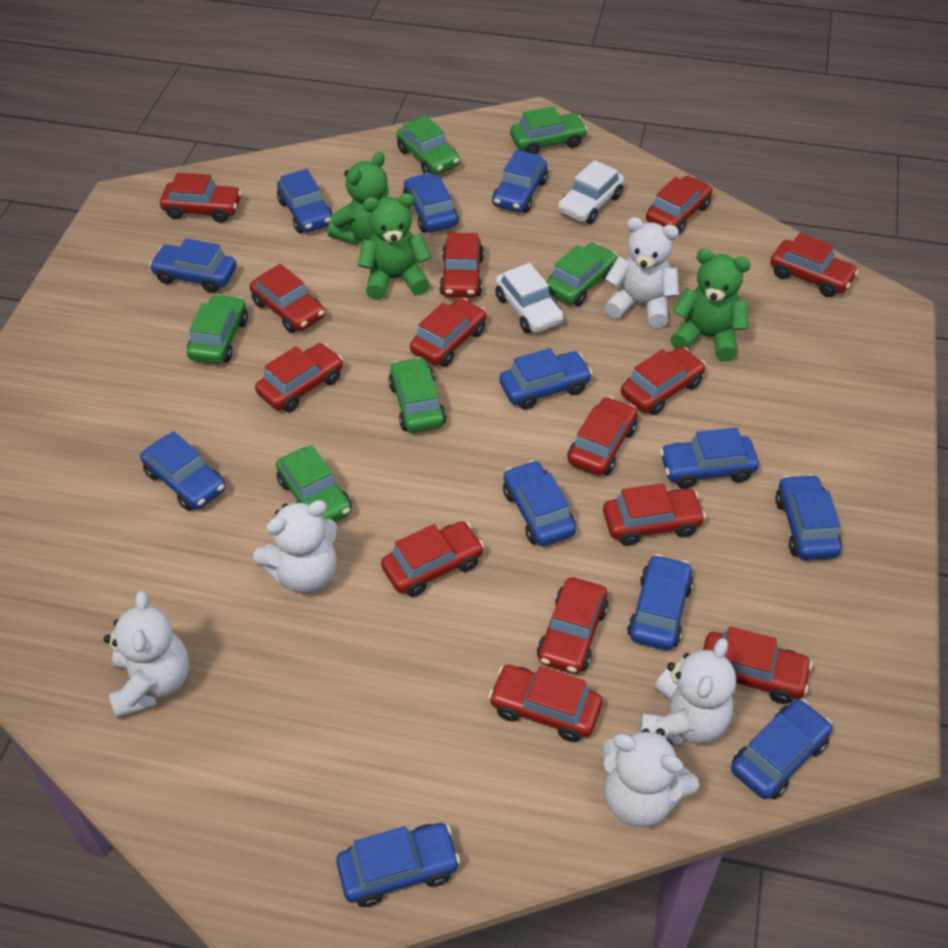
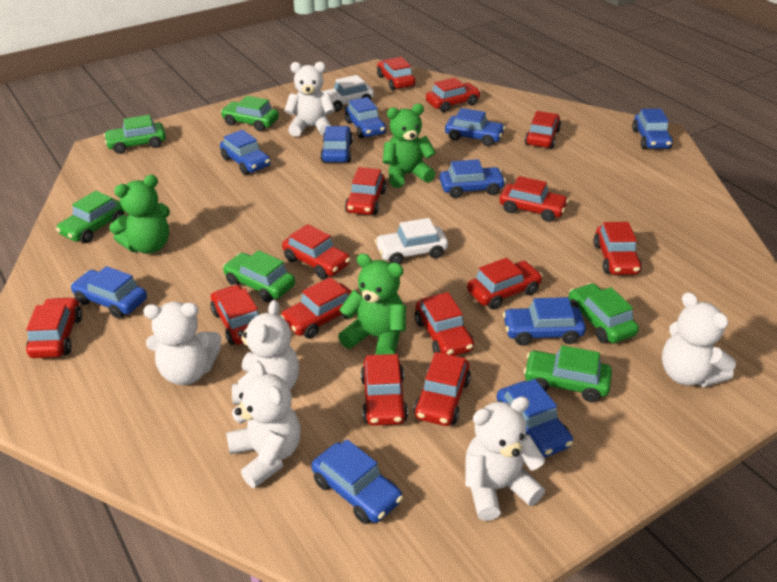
blue car: 12 -> 10
white teddy bear: 5 -> 6

